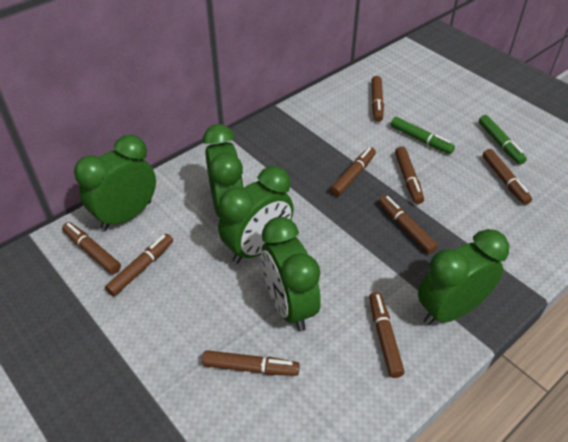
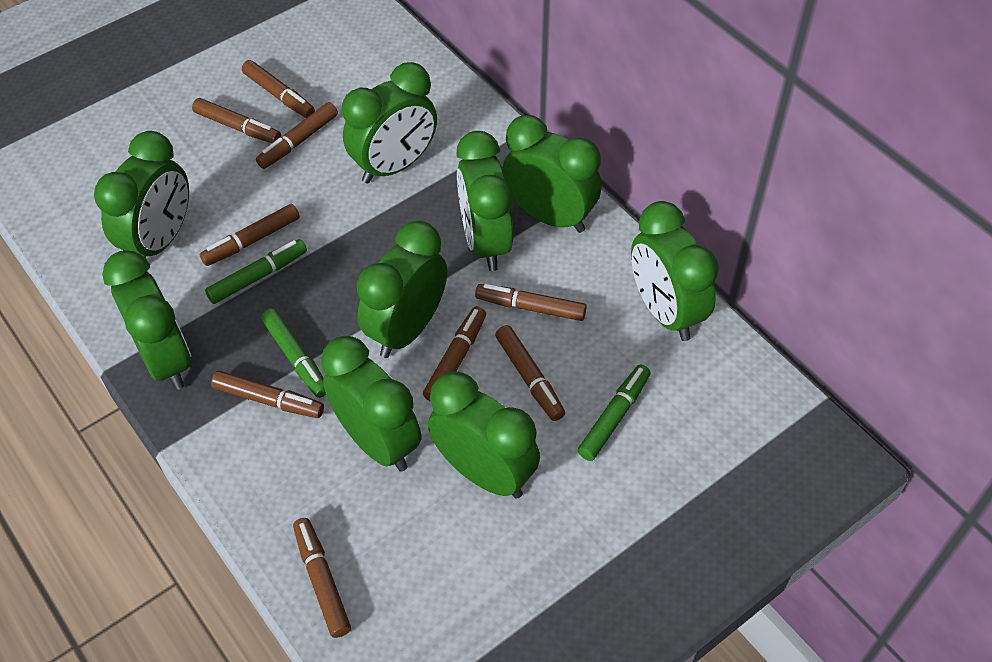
green clock: 5 -> 9
green marker: 2 -> 3

